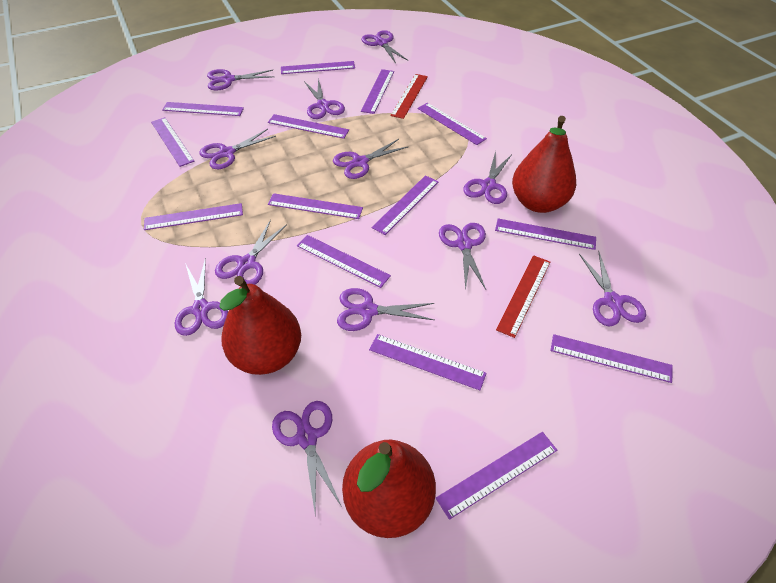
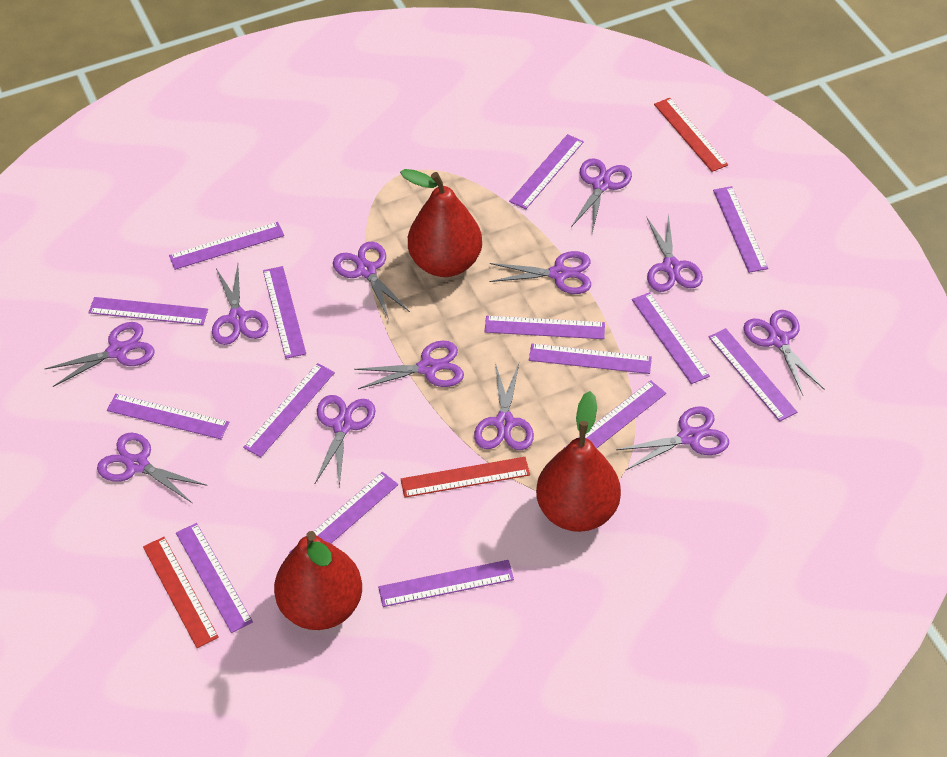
purple ruler: 14 -> 15
red ruler: 2 -> 3

